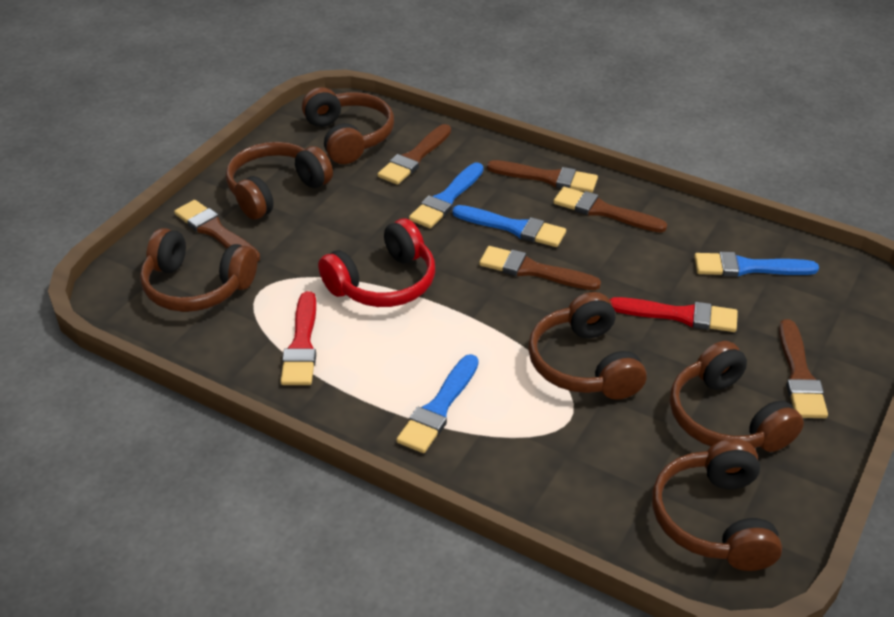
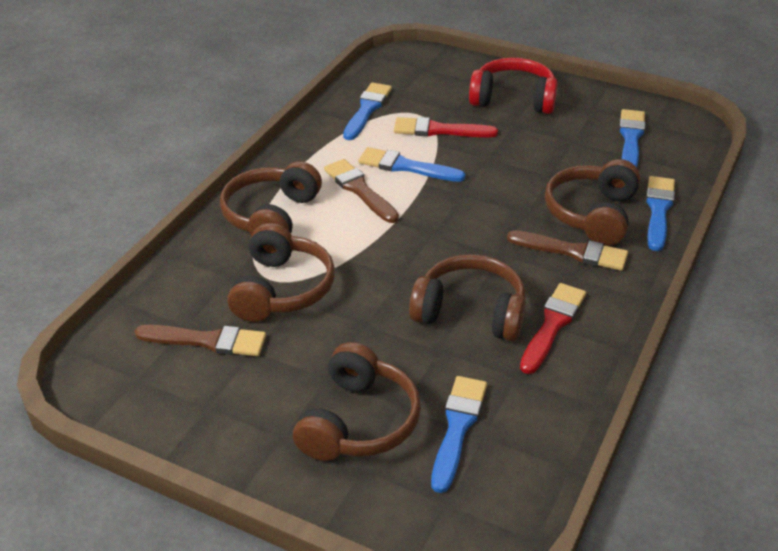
blue brush: 4 -> 5
brown brush: 6 -> 3
brown headphones: 6 -> 5

